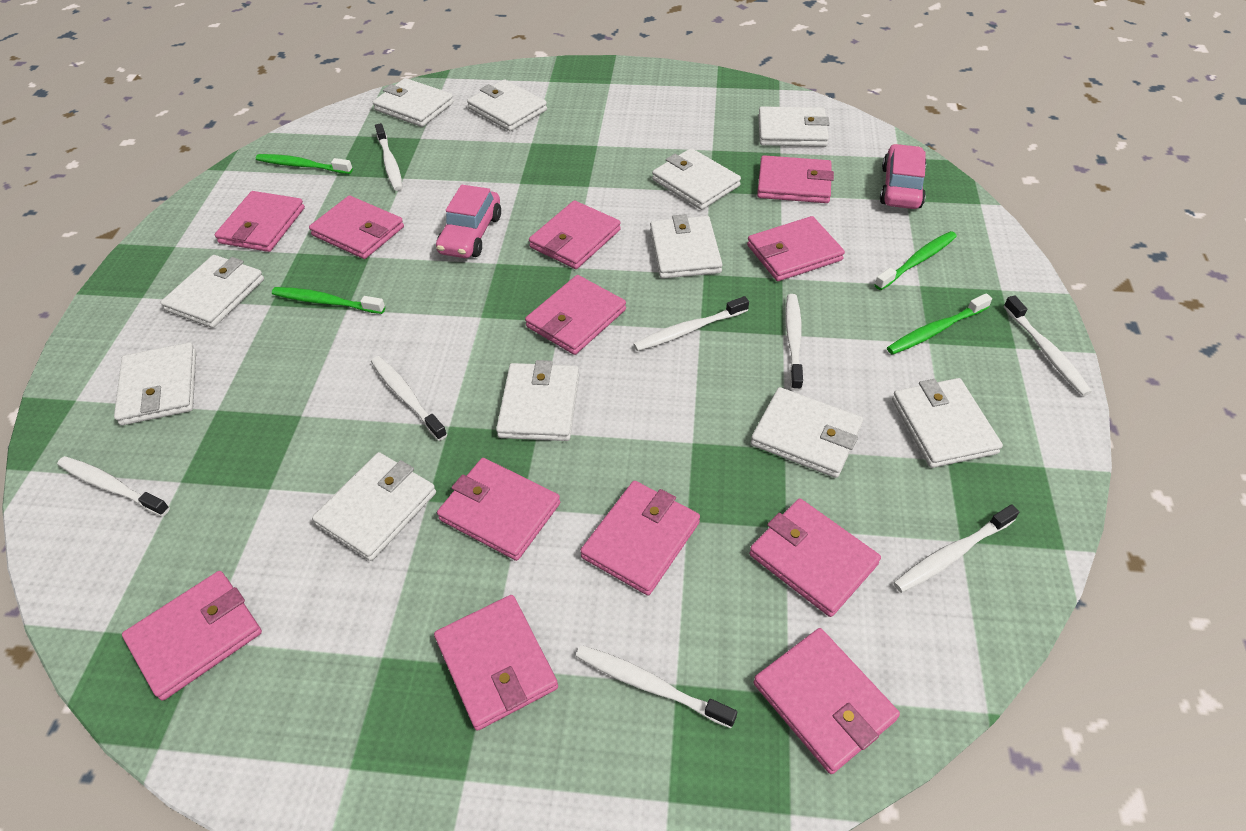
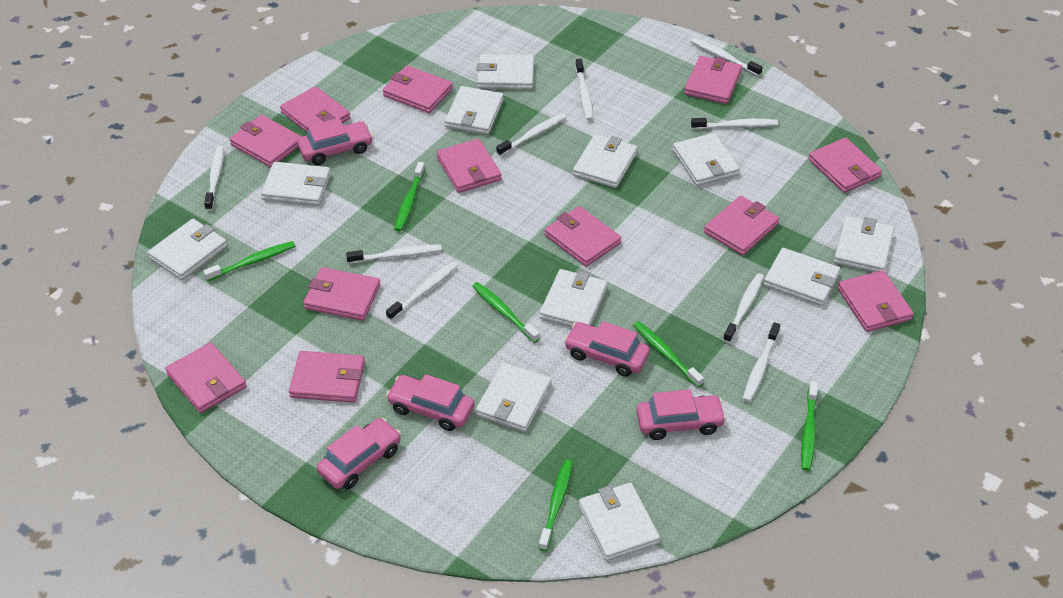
green toothbrush: 4 -> 6
pink car: 2 -> 5
white toothbrush: 8 -> 9

